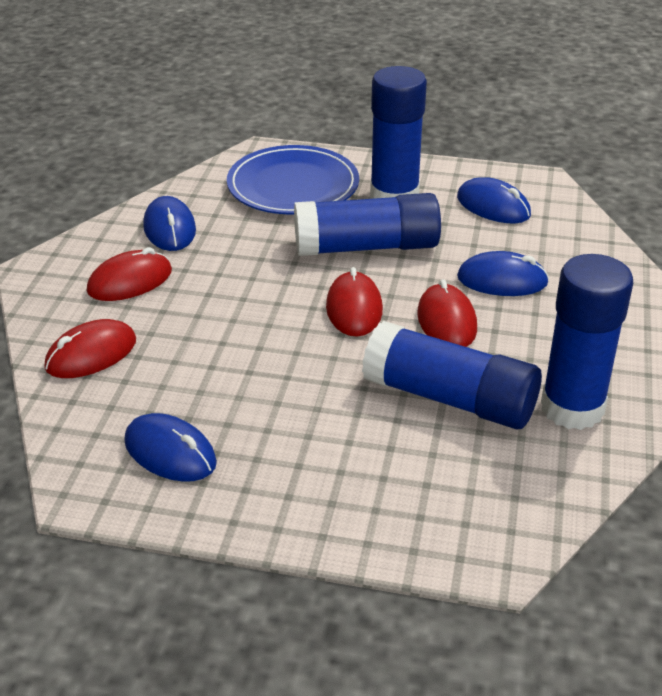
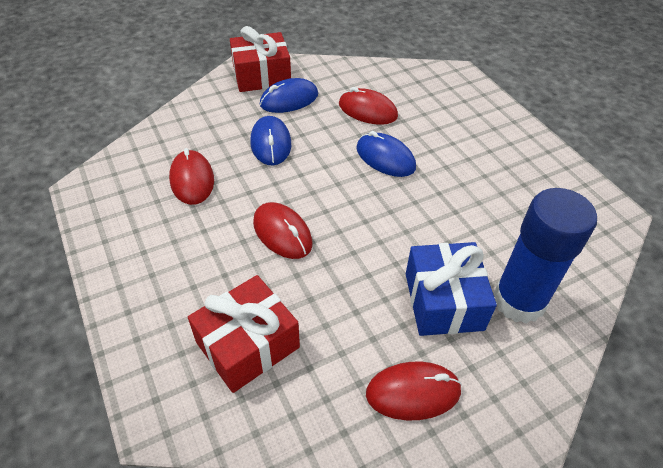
blue gift: 0 -> 1
blue glue stick: 4 -> 1
blue mouse: 4 -> 3
blue plate: 1 -> 0
red gift: 0 -> 2

